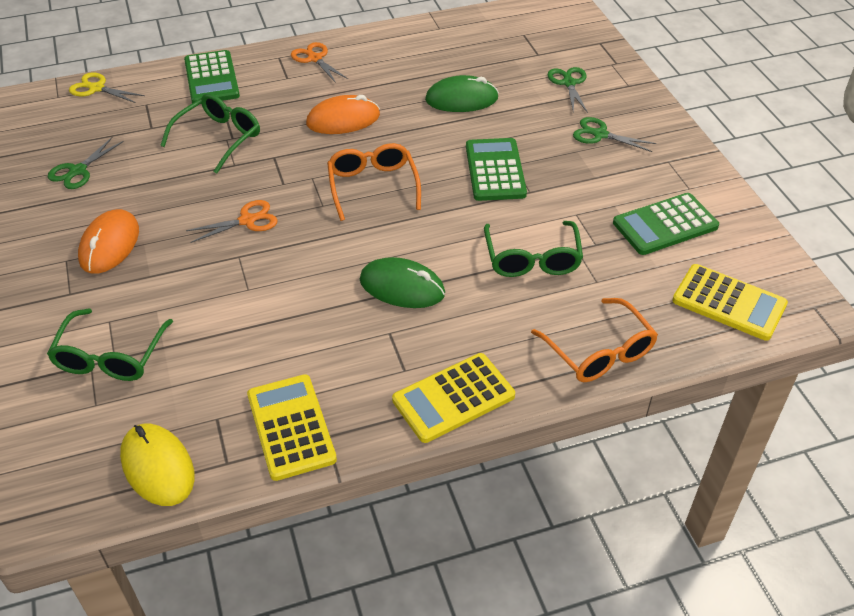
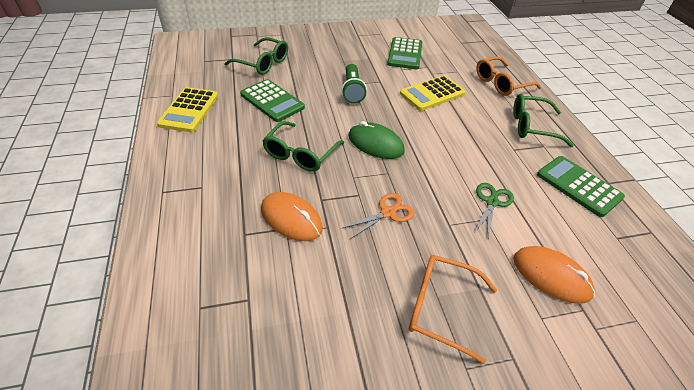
green flashlight: 0 -> 1
green mouse: 2 -> 1
green scissors: 3 -> 1
orange scissors: 2 -> 1
yellow calculator: 3 -> 2
yellow mouse: 1 -> 0
yellow scissors: 1 -> 0

